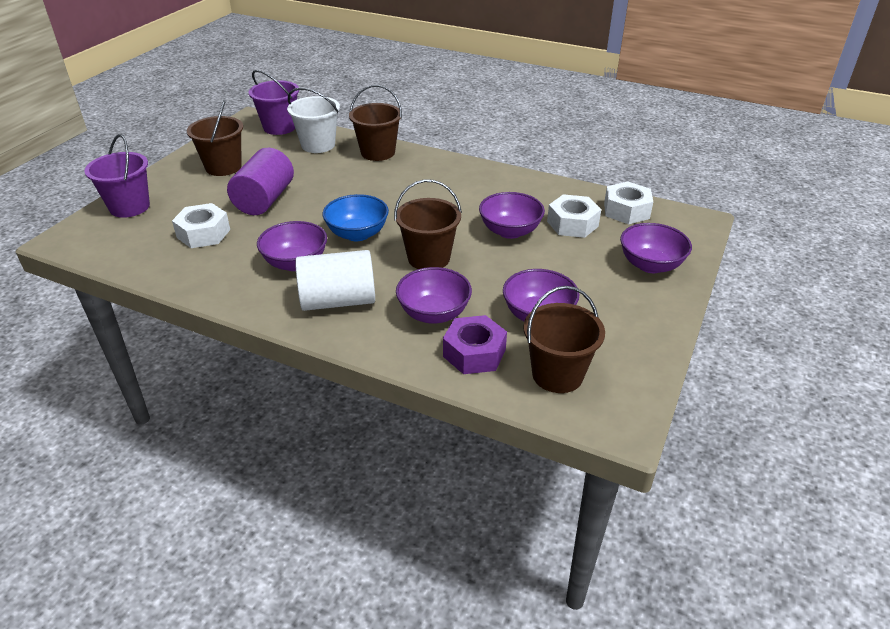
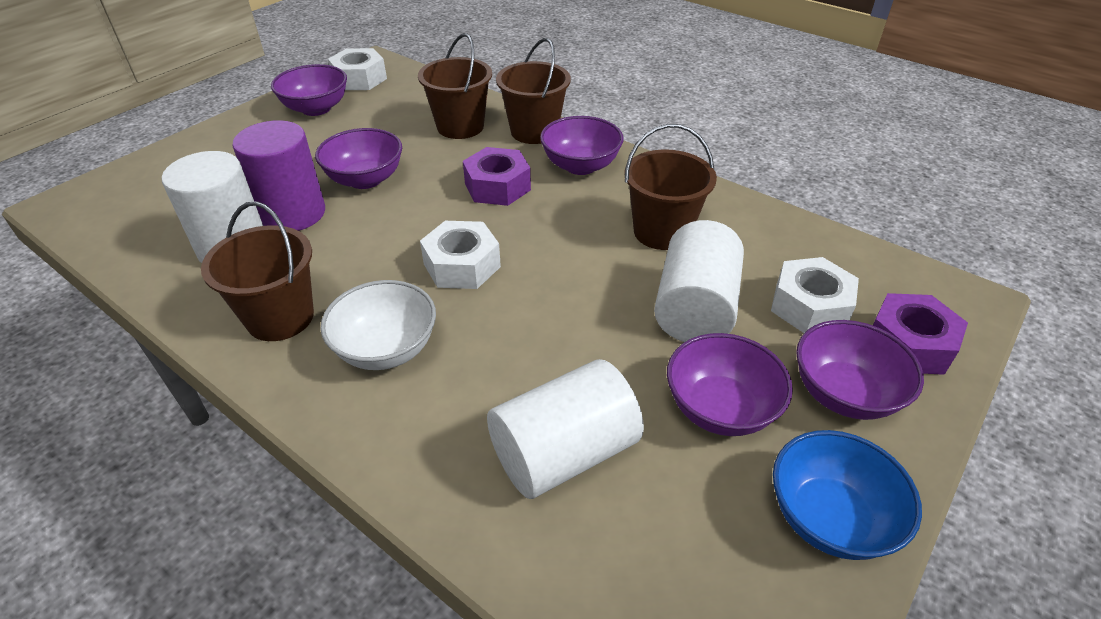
purple bucket: 2 -> 0
purple nut: 1 -> 2
white bowl: 0 -> 1
white bucket: 1 -> 0
white cylinder: 1 -> 3

